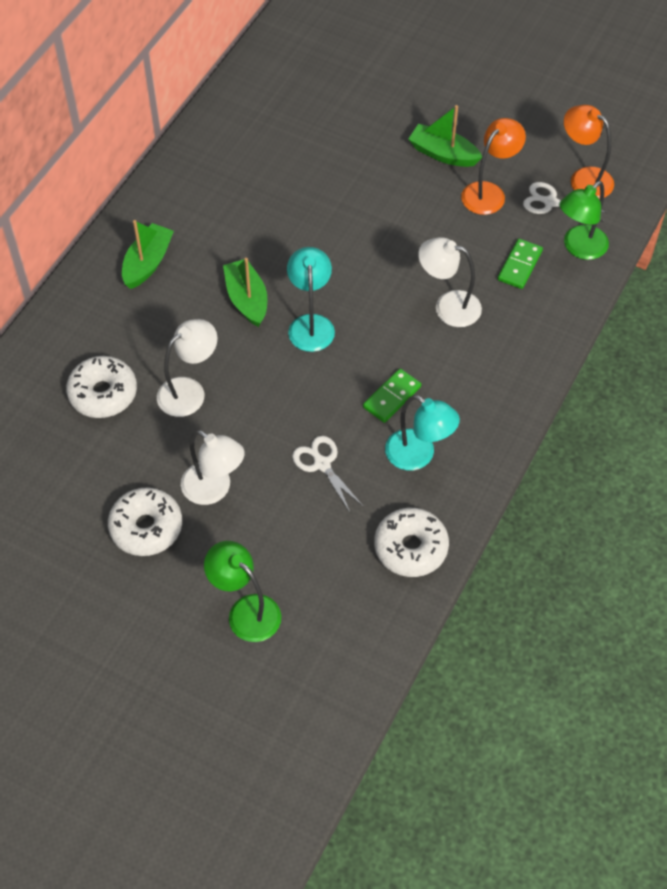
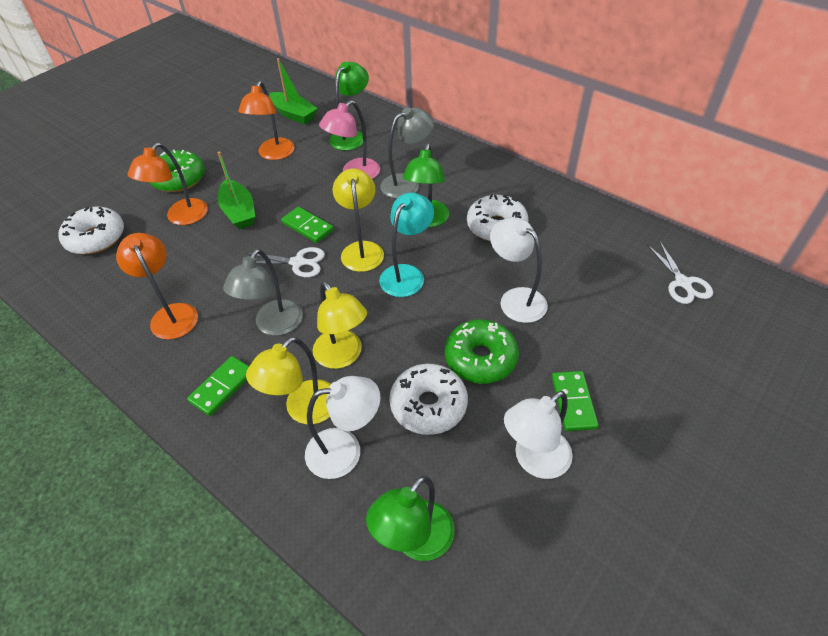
green boat: 3 -> 2
green domino: 2 -> 3
green donut: 0 -> 2
green lamp: 2 -> 3
grey lamp: 0 -> 2
orange lamp: 2 -> 3
pink lamp: 0 -> 1
turquoise lamp: 2 -> 1
yellow lamp: 0 -> 3

